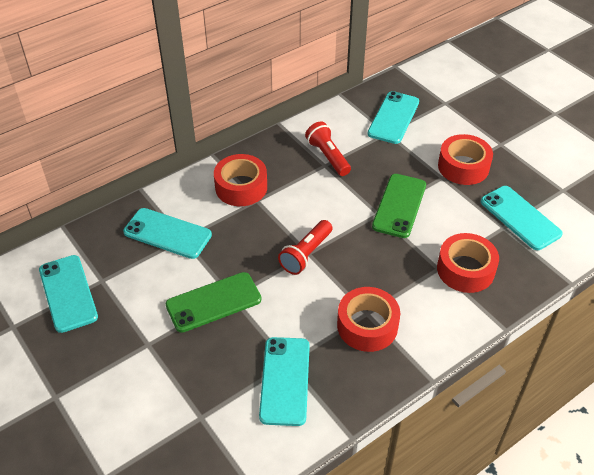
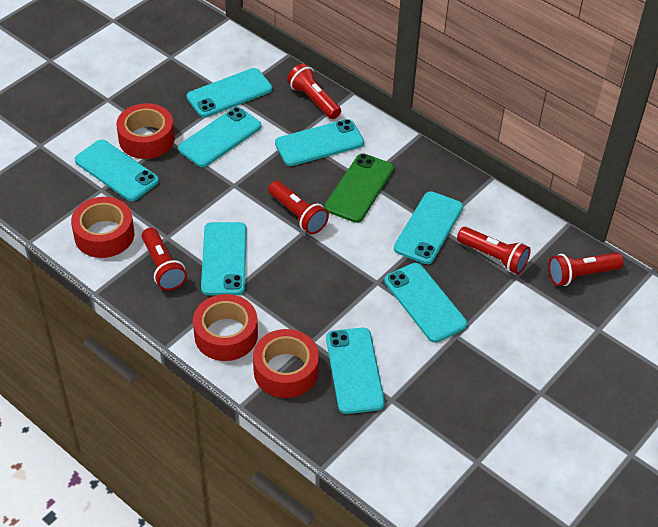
green phone: 2 -> 1
red flashlight: 2 -> 5
turquoise phone: 5 -> 8

